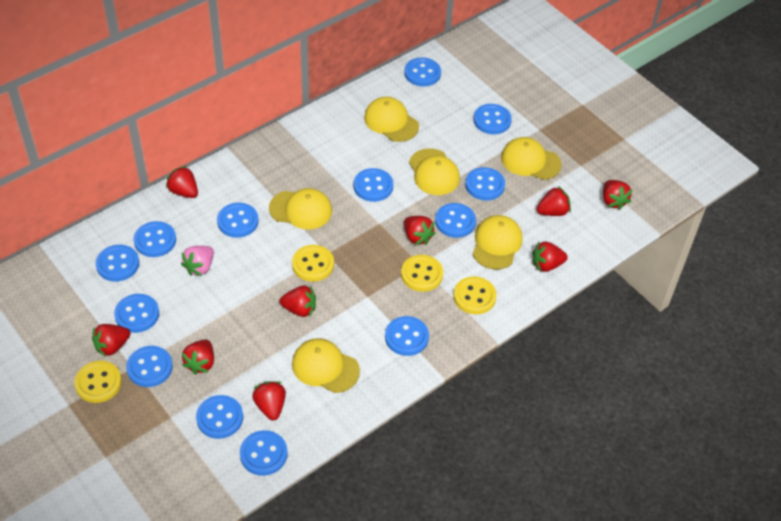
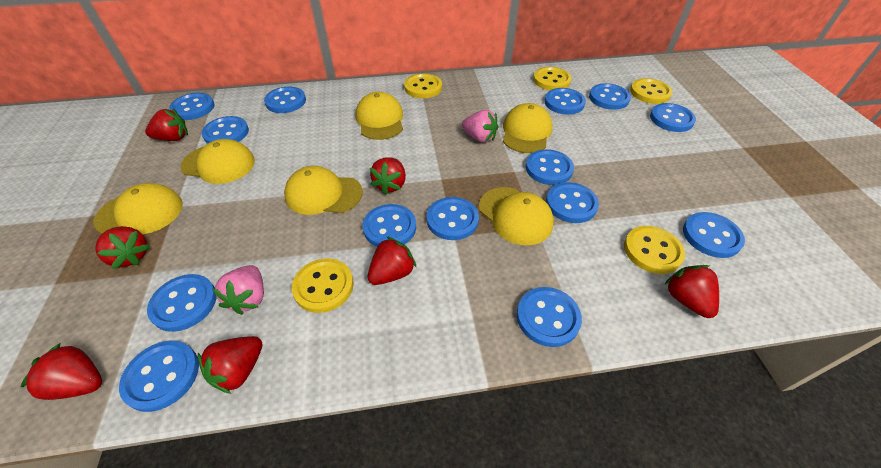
blue button: 13 -> 14
pink strawberry: 1 -> 2
red strawberry: 9 -> 7
yellow button: 4 -> 5

